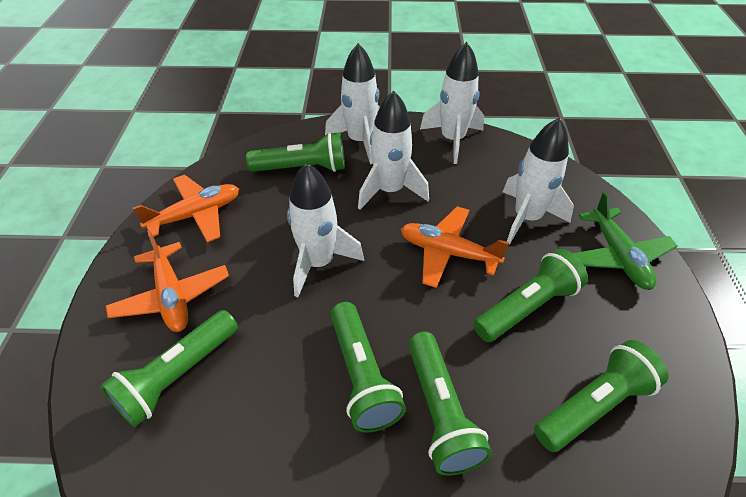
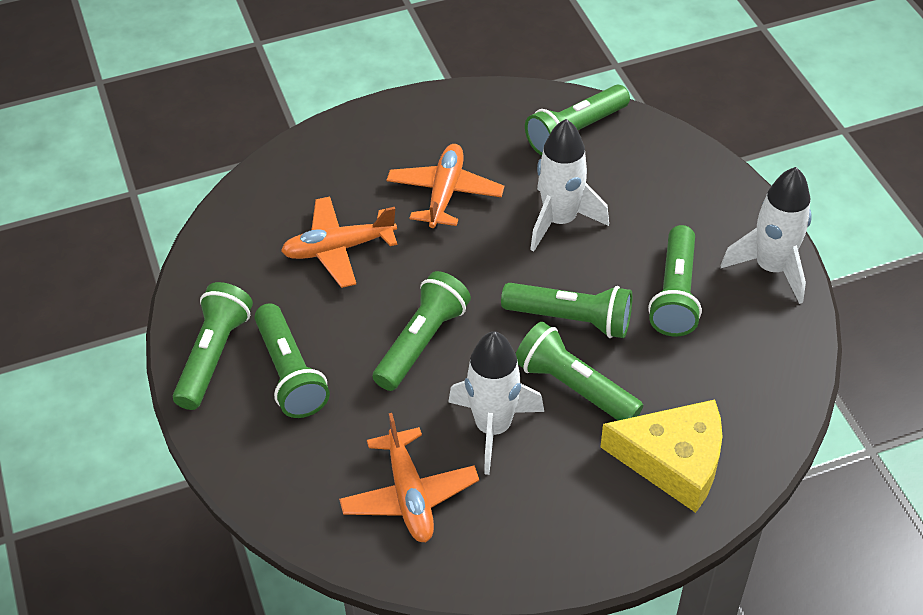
green flashlight: 6 -> 7
green plane: 1 -> 0
white rocket: 5 -> 3
yellow cheese: 0 -> 1

